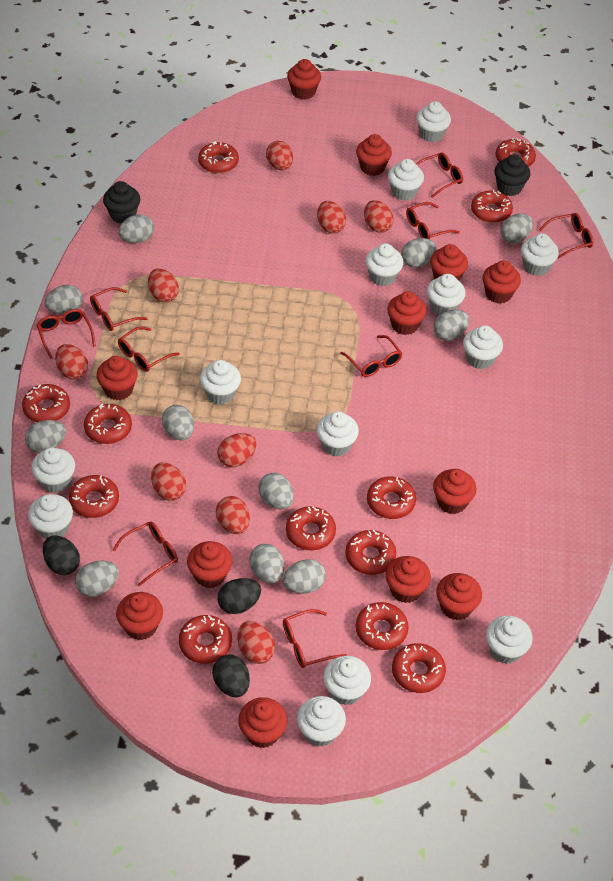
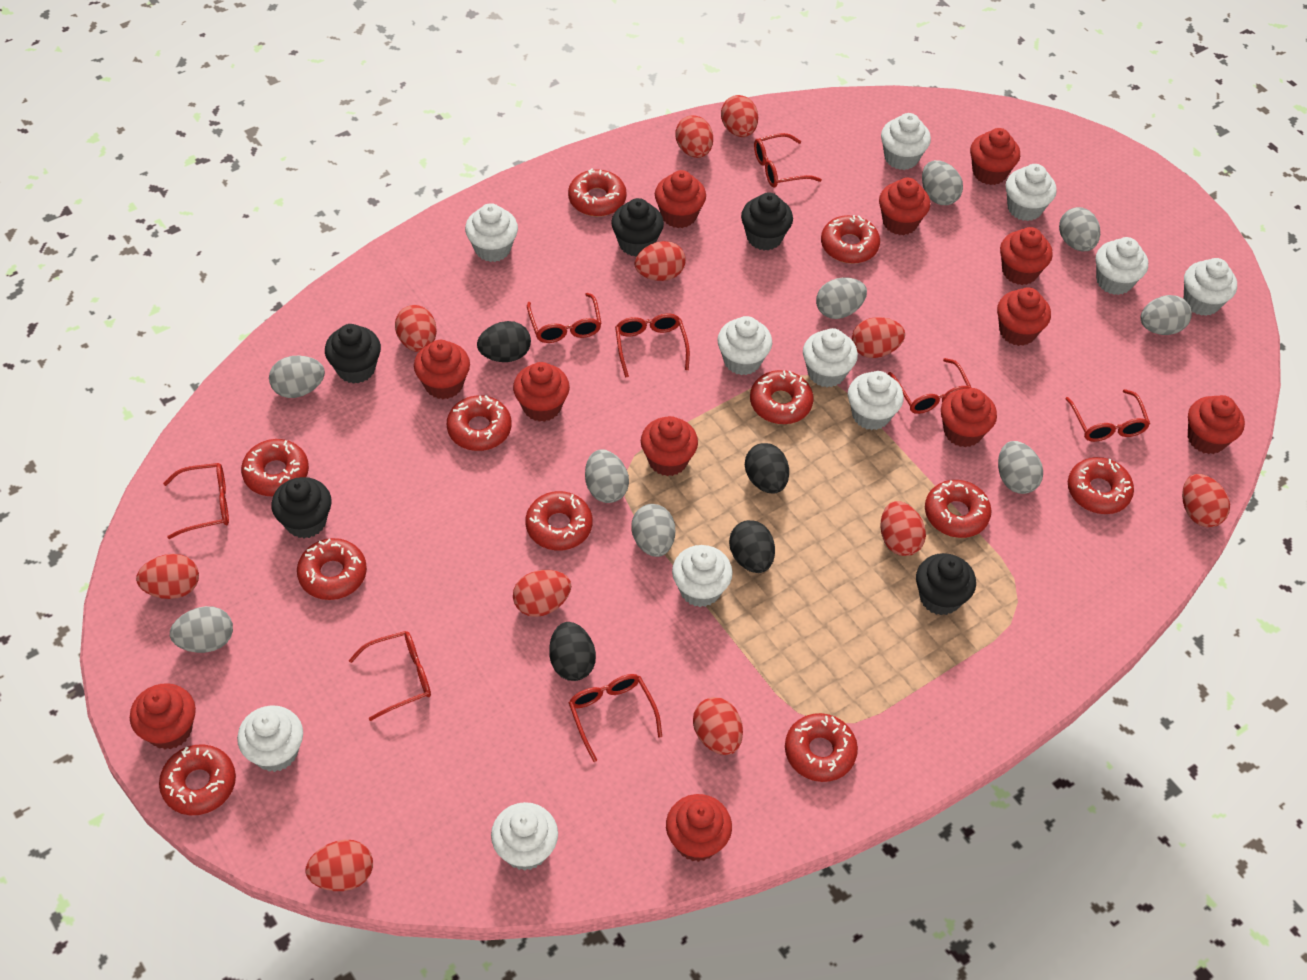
black cupcake: 2 -> 5
black egg: 3 -> 4
grey egg: 11 -> 9
red donut: 12 -> 11
red egg: 9 -> 11
red glasses: 9 -> 8
white cupcake: 13 -> 11

